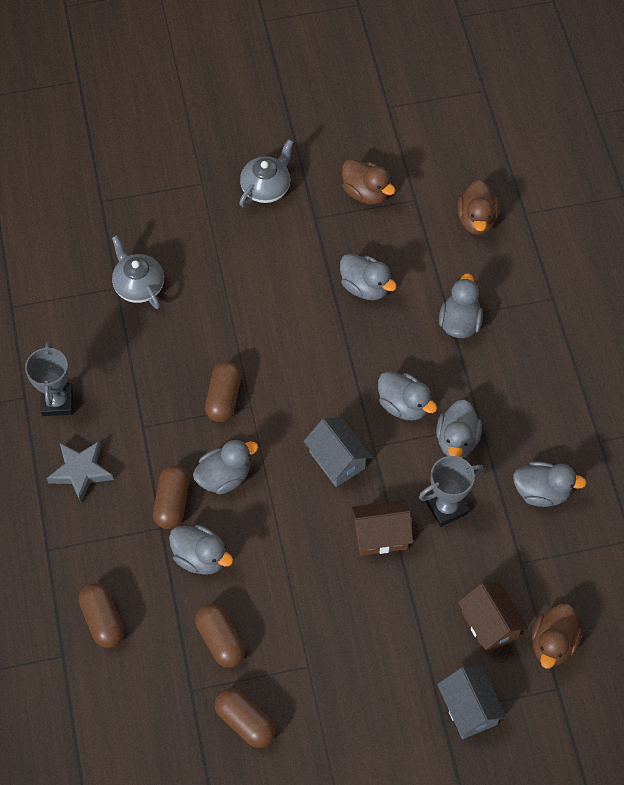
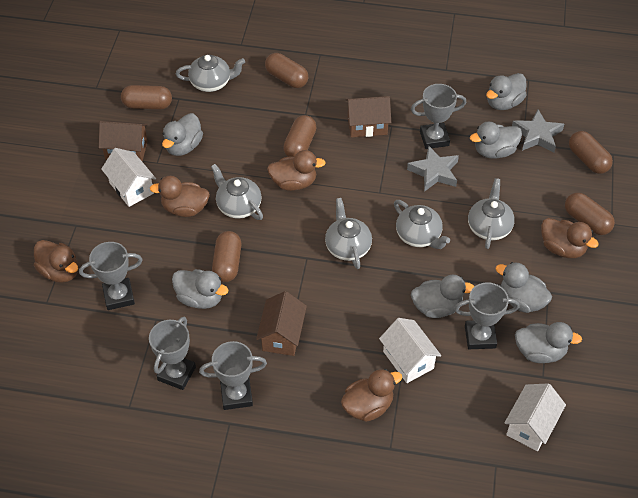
brown capsule: 5 -> 6
brown duck: 3 -> 5
brown house: 2 -> 3
grey house: 2 -> 0
grey star: 1 -> 2
grey teapot: 2 -> 5
grey trophy: 2 -> 5
white house: 0 -> 3

